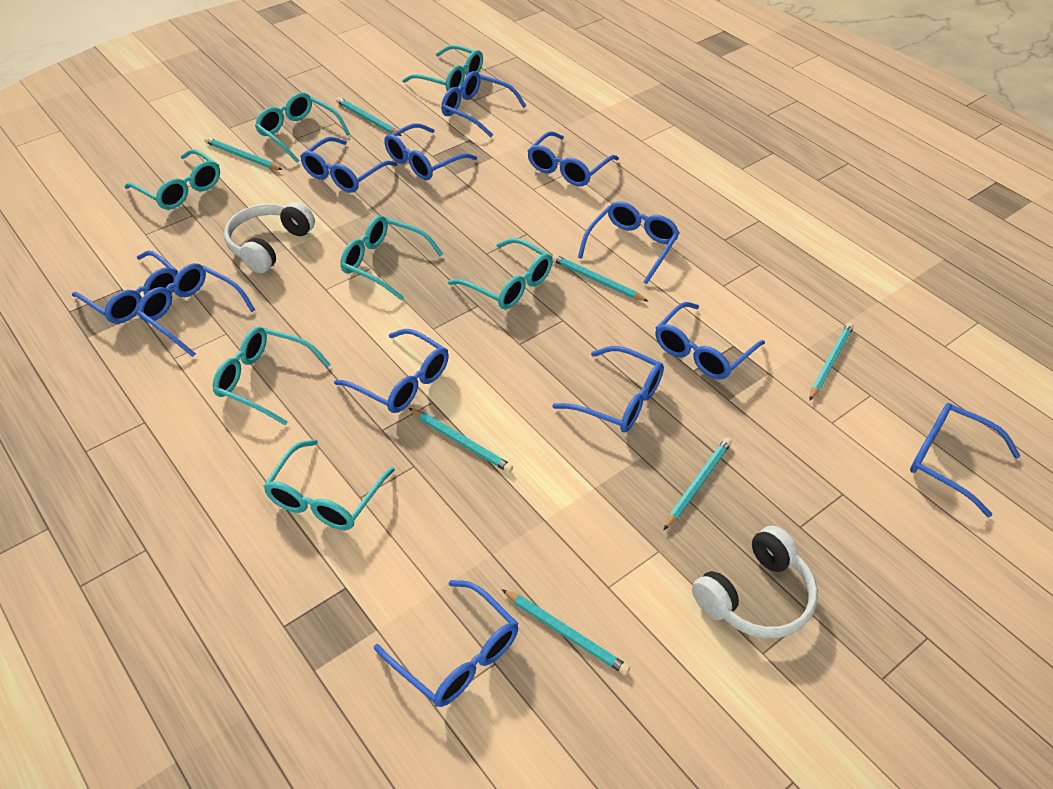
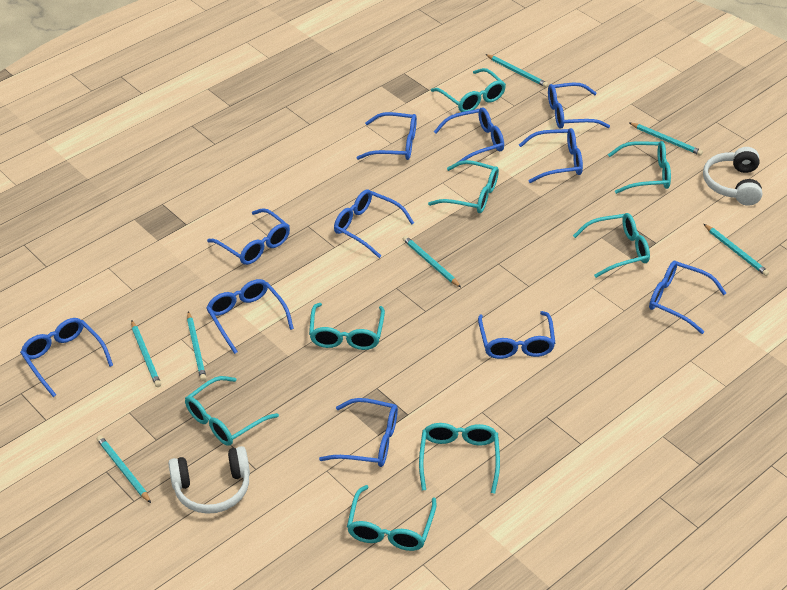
blue glasses: 12 -> 11
turquoise glasses: 7 -> 8

